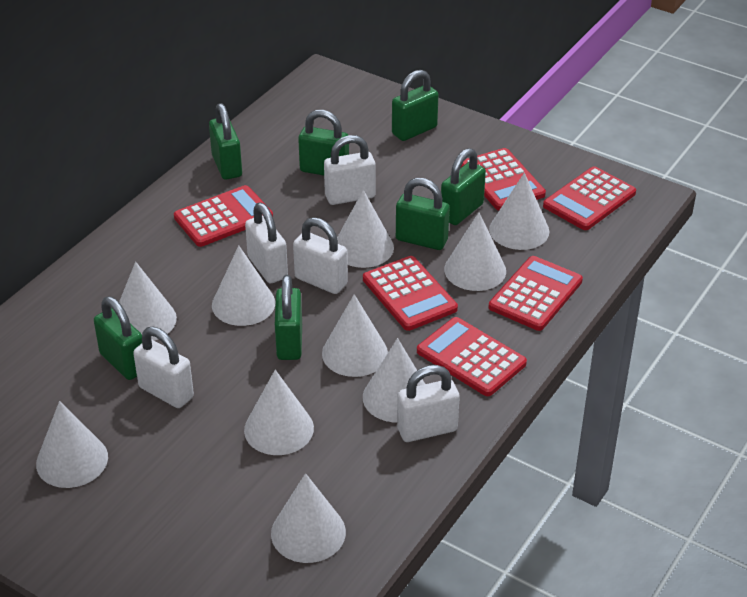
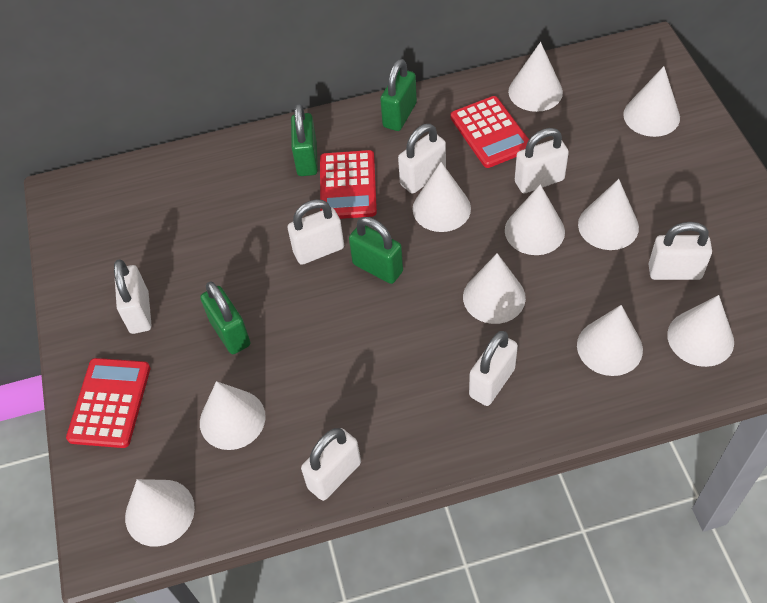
green padlock: 7 -> 4
red calculator: 6 -> 3
white padlock: 5 -> 7

